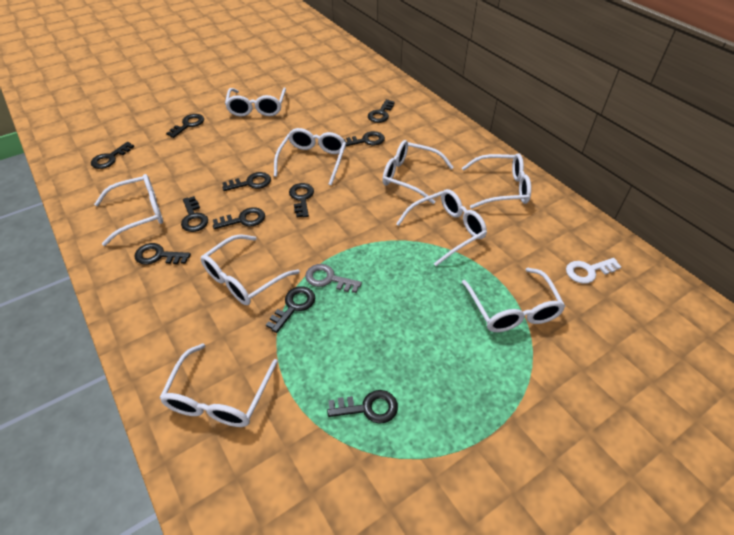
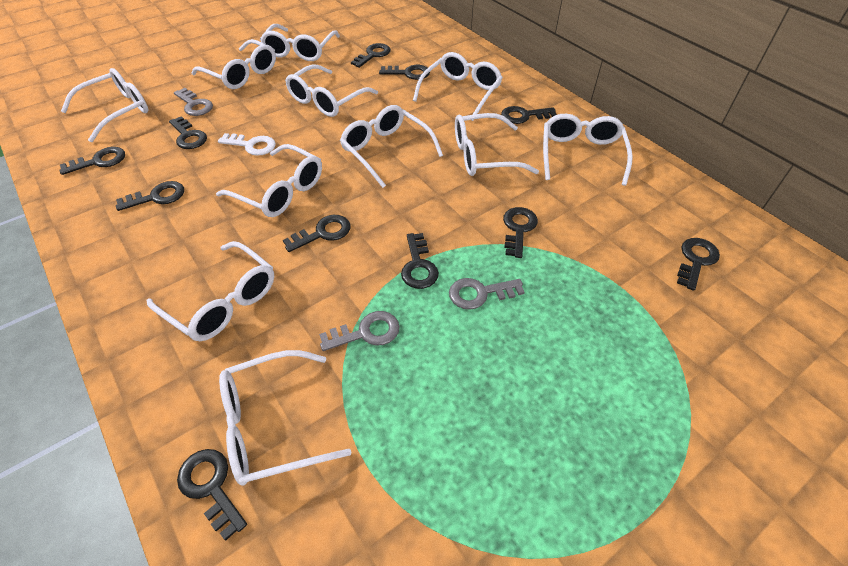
grey key: 1 -> 3
white glasses: 9 -> 11

